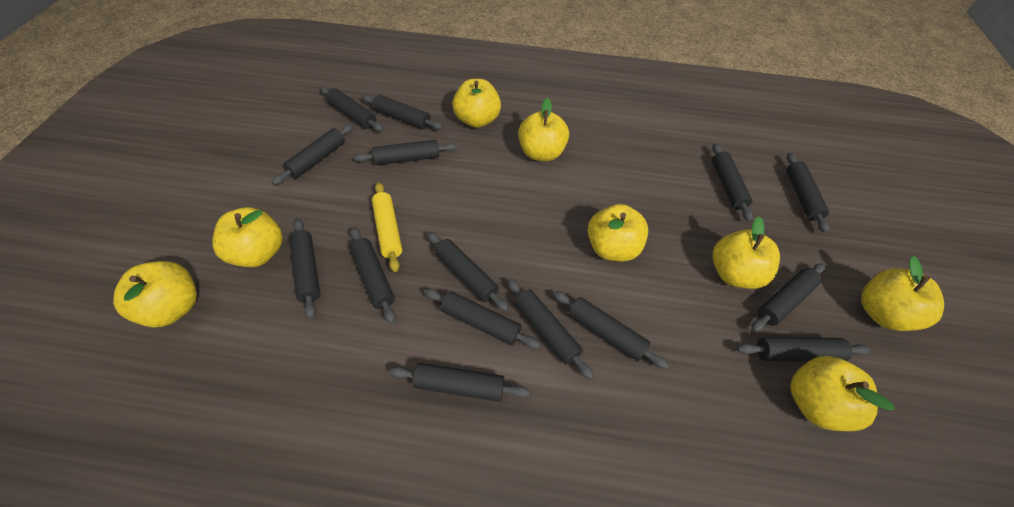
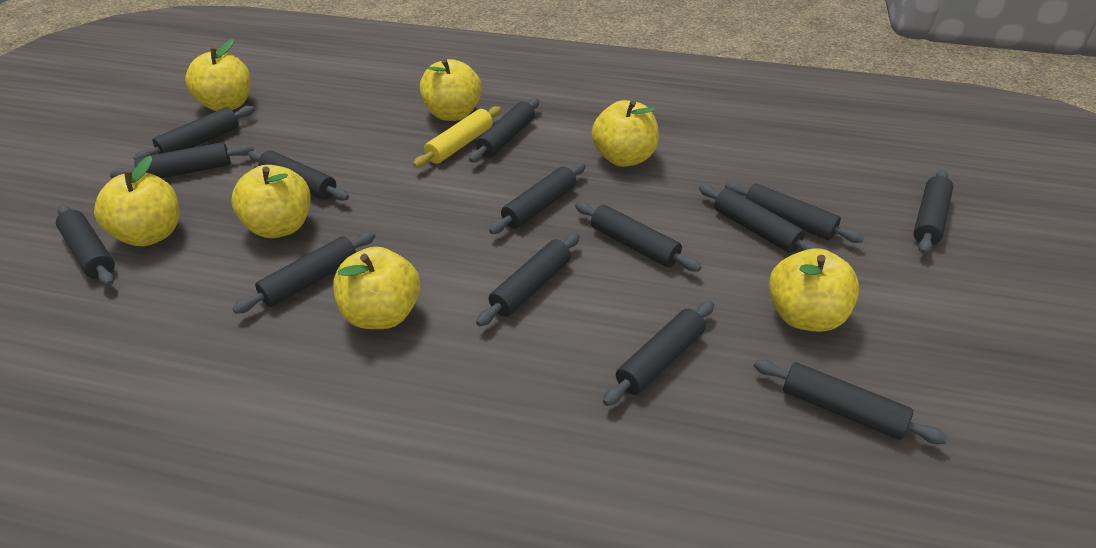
black rolling pin: 15 -> 14
yellow apple: 8 -> 7

